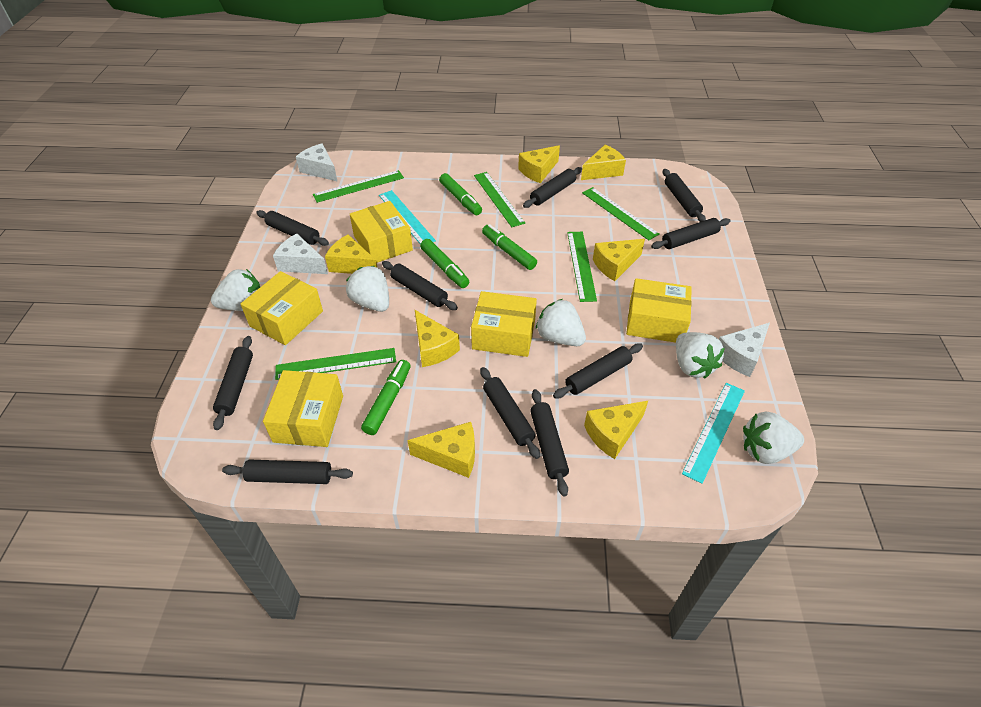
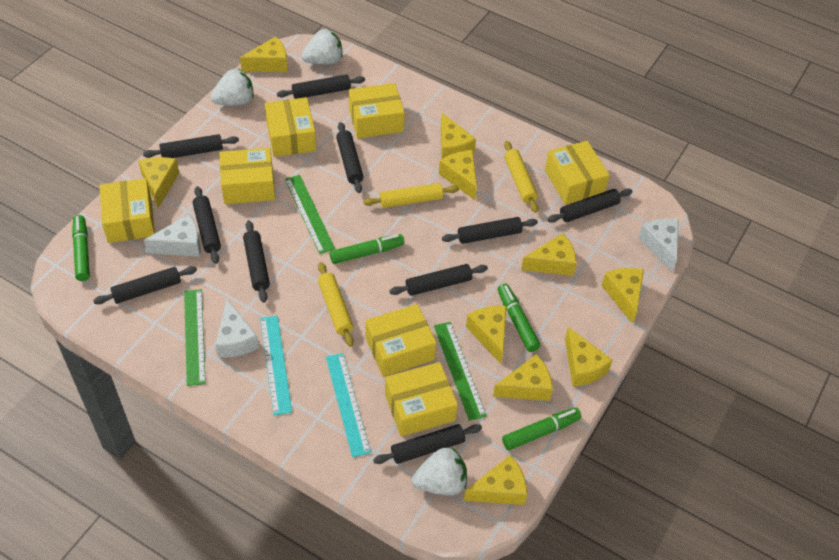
green ruler: 5 -> 3
white strawberry: 5 -> 3
yellow box: 5 -> 7
yellow cheese: 7 -> 10
yellow rolling pin: 0 -> 3

